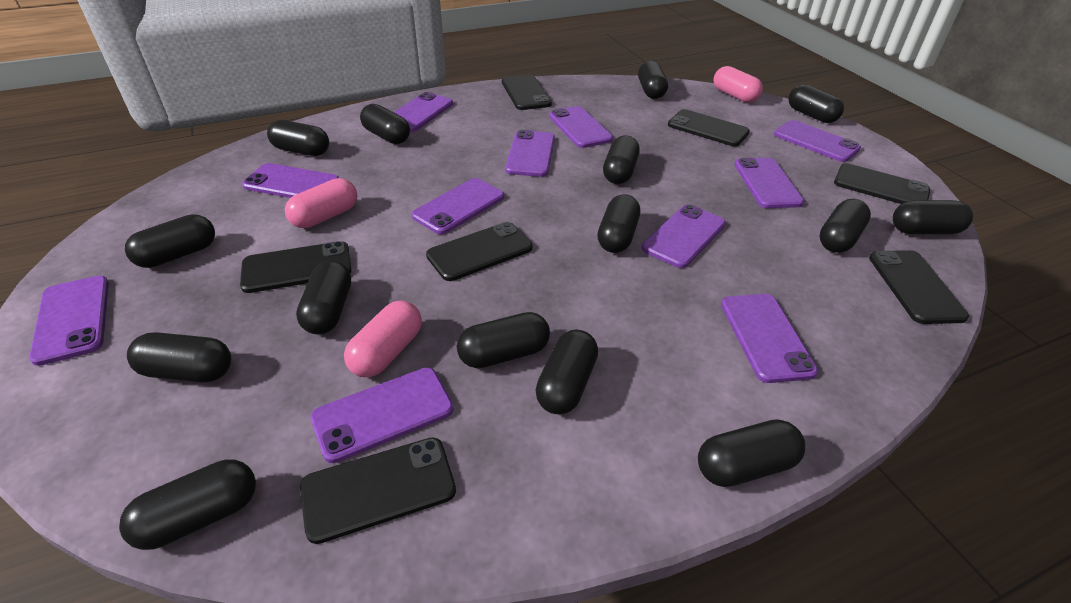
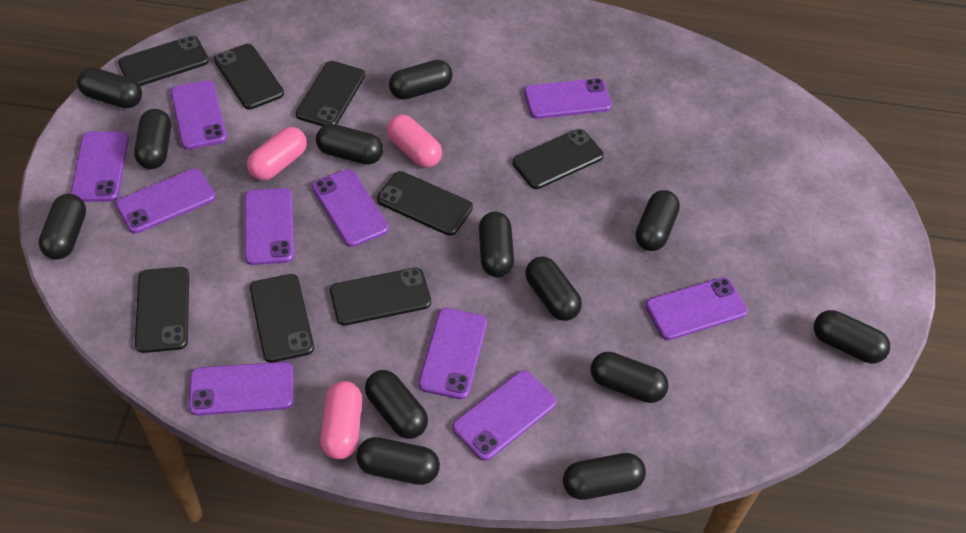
black capsule: 15 -> 13
black phone: 7 -> 8
purple phone: 11 -> 10

